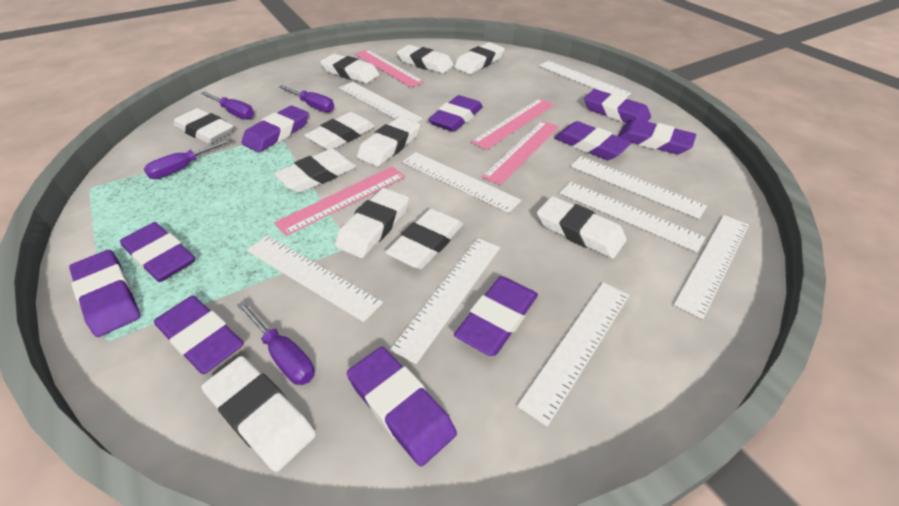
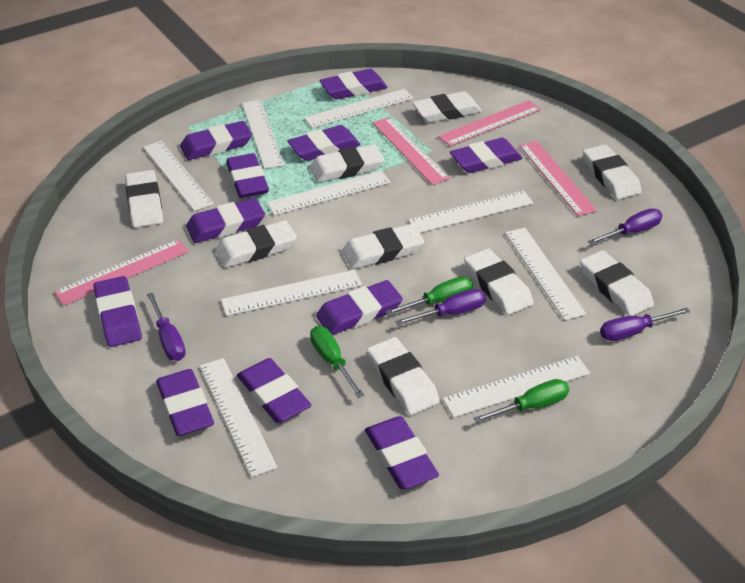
green screwdriver: 0 -> 3
purple eraser: 10 -> 11
white eraser: 11 -> 9

